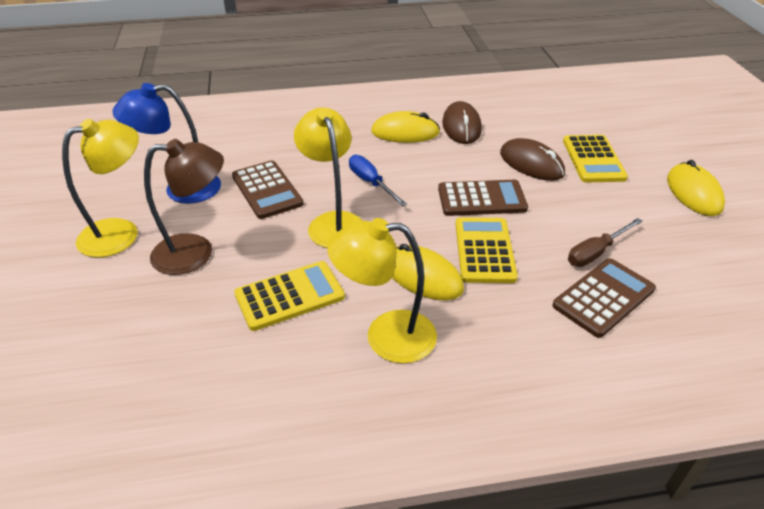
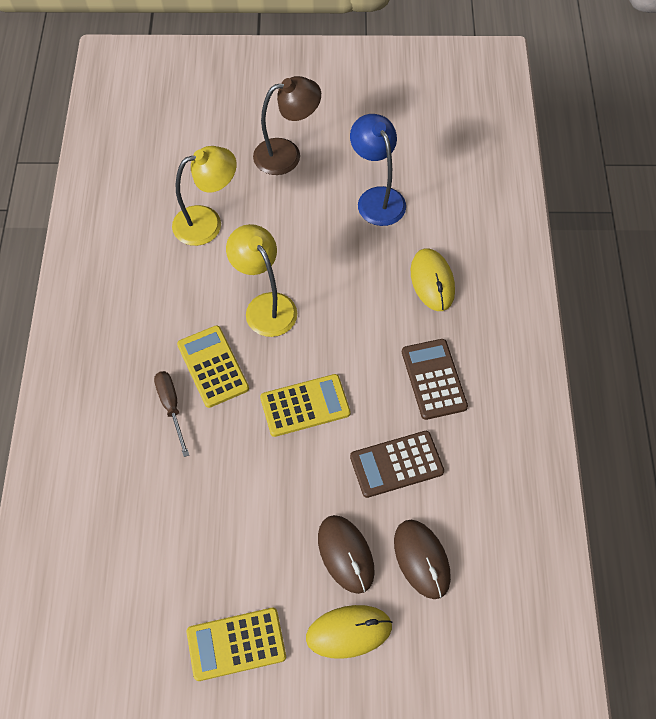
blue screwdriver: 1 -> 0
brown calculator: 3 -> 2
yellow lamp: 3 -> 2
yellow mouse: 3 -> 2

